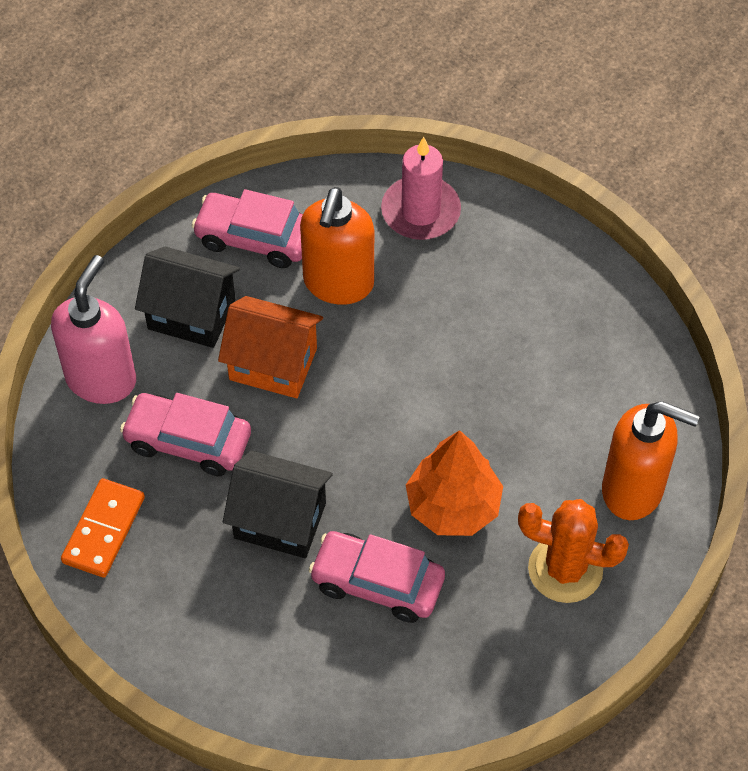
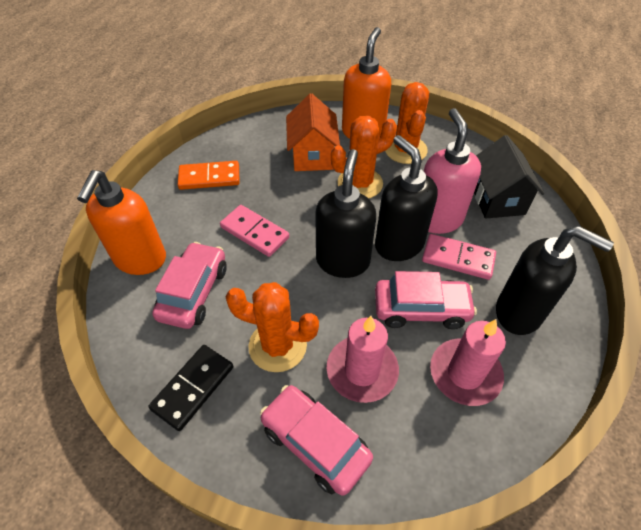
black domino: 0 -> 1
black house: 2 -> 1
black soap dispenser: 0 -> 3
orange cactus: 1 -> 3
orange tree: 1 -> 0
pink candle: 1 -> 2
pink domino: 0 -> 2

